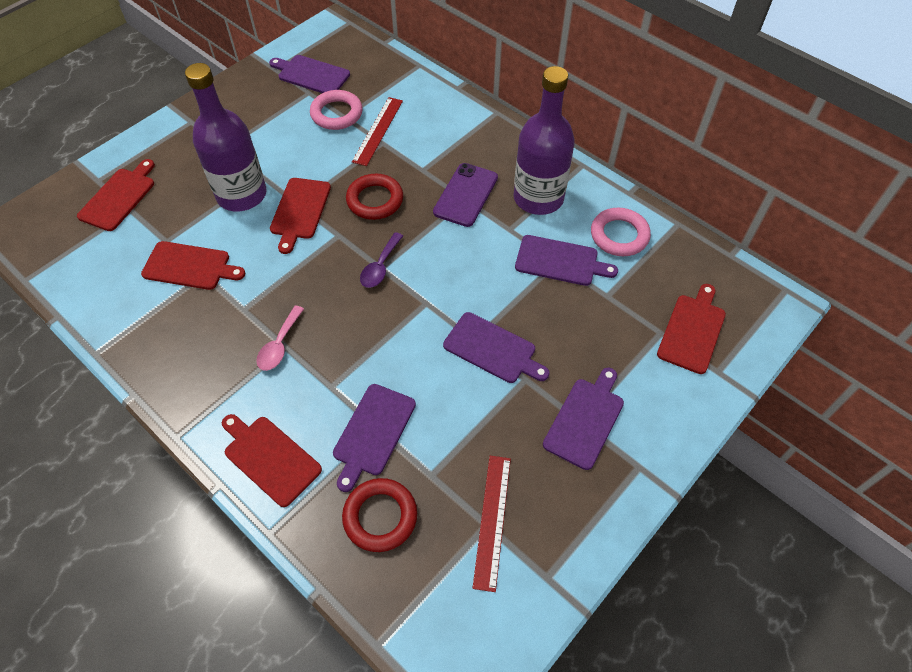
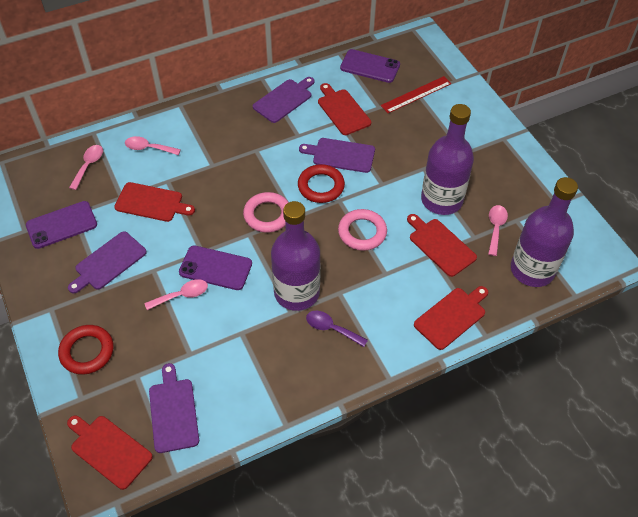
pink spoon: 1 -> 4
purple bottle: 2 -> 3
purple cutting board: 5 -> 4
purple phone: 1 -> 3
red ruler: 2 -> 1

